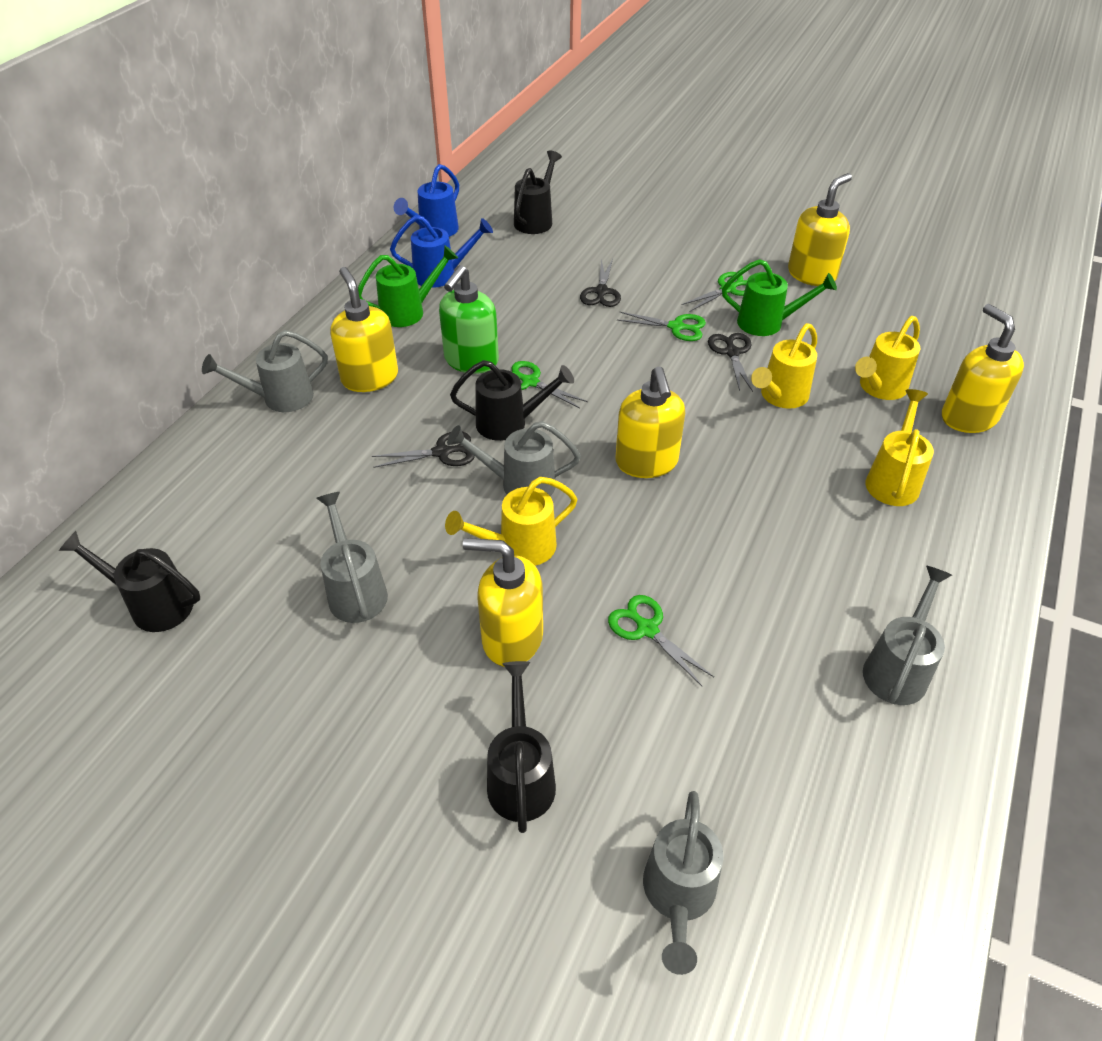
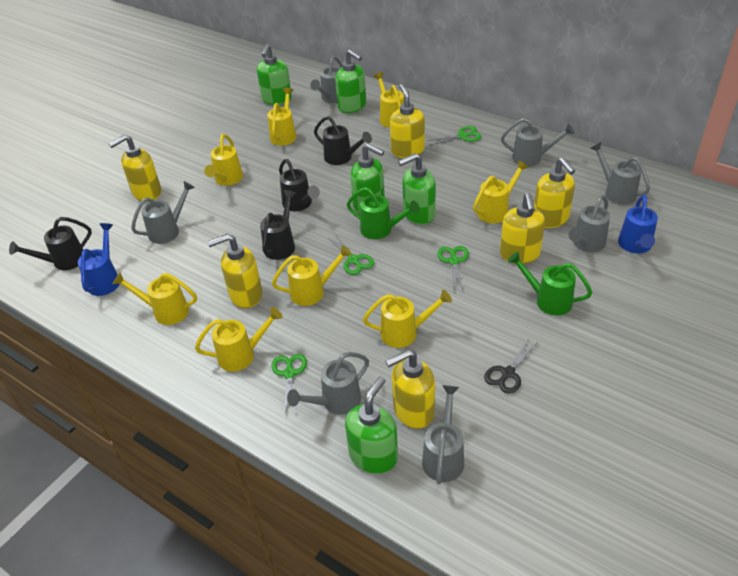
black scissors: 3 -> 1
green soap dispenser: 1 -> 5
grey watering can: 5 -> 7
yellow soap dispenser: 5 -> 6
yellow watering can: 4 -> 8

